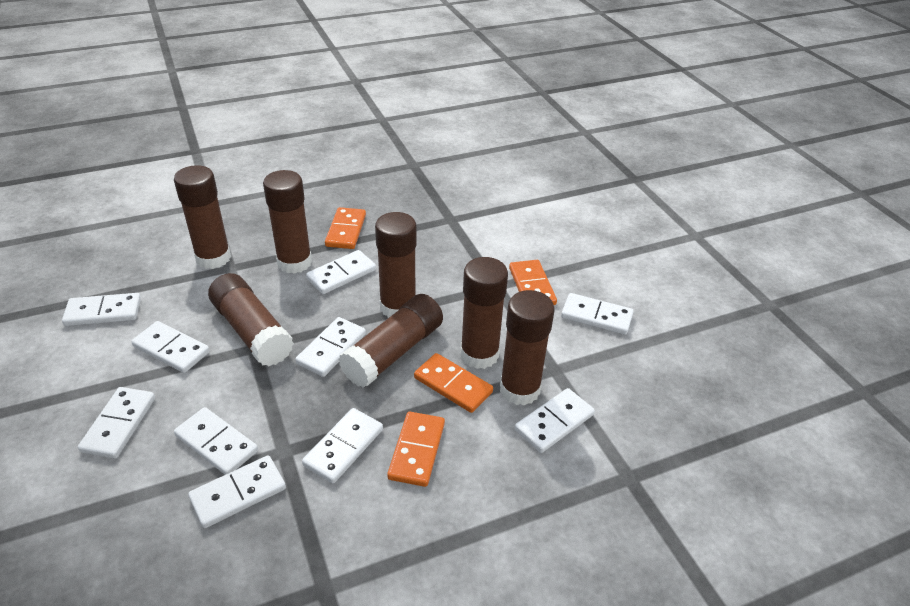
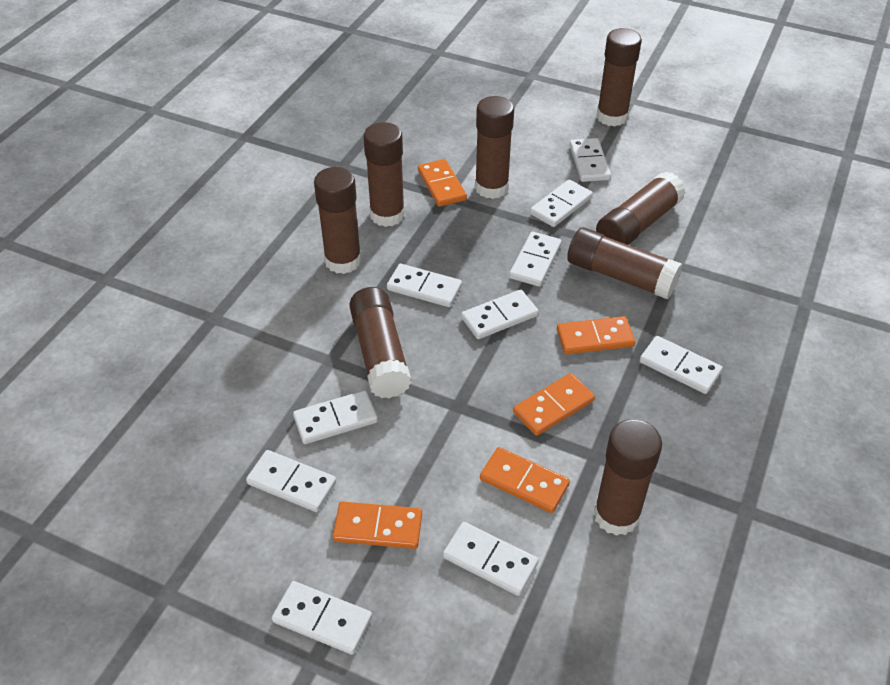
brown glue stick: 7 -> 8
orange domino: 4 -> 5

